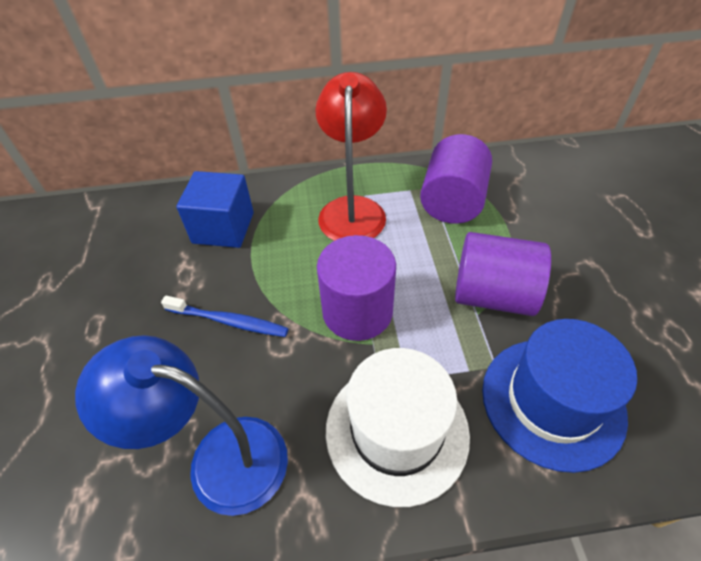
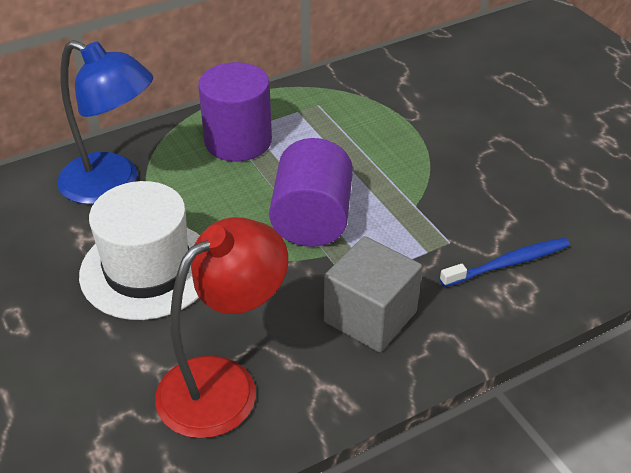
blue cube: 1 -> 0
blue hat: 1 -> 0
grey cube: 0 -> 1
purple cylinder: 3 -> 2

